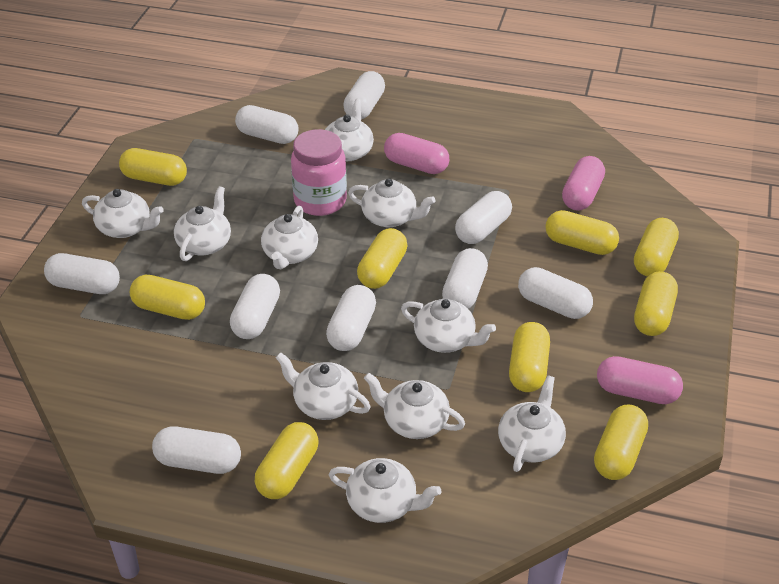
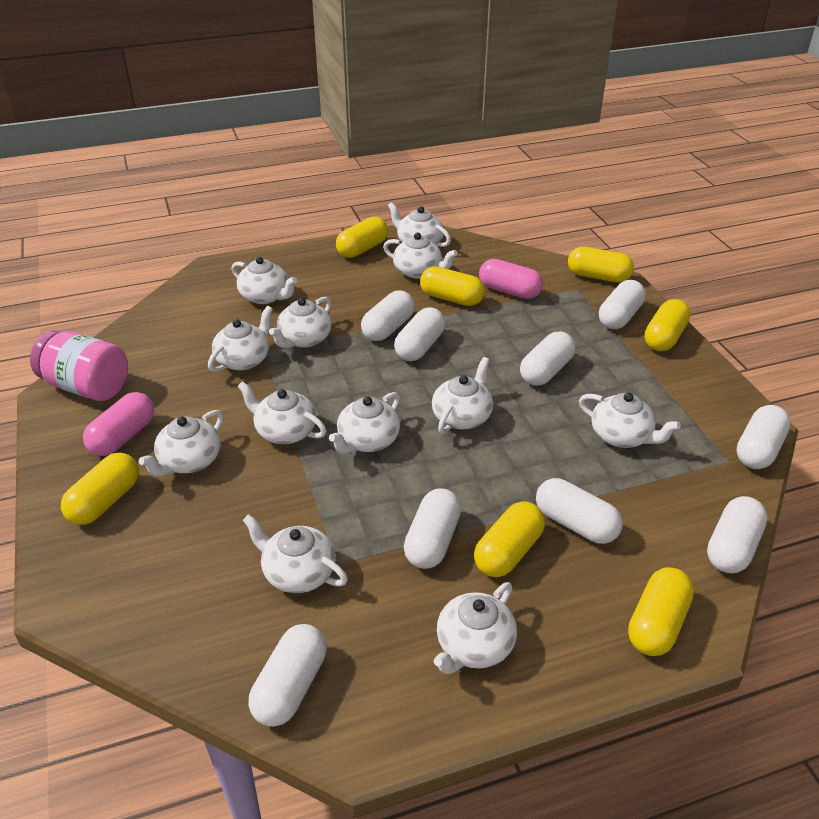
pink capsule: 3 -> 2
white teapot: 10 -> 12
yellow capsule: 9 -> 7

